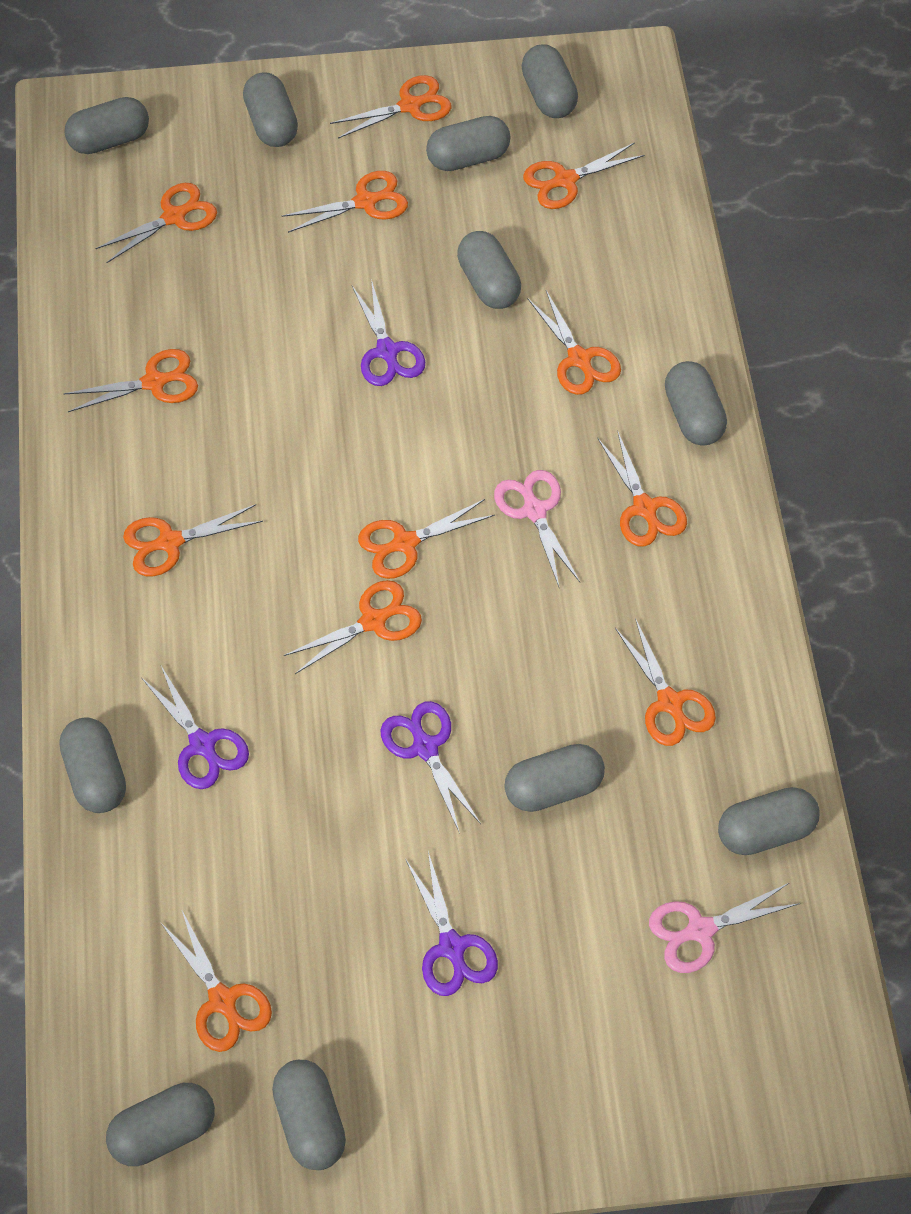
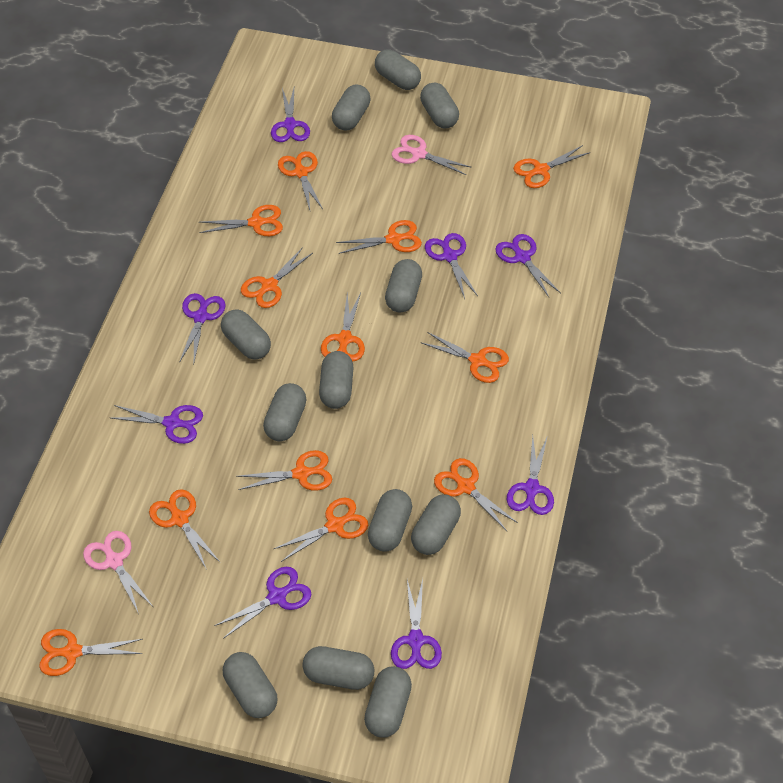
grey capsule: 11 -> 12
purple scissors: 4 -> 8

